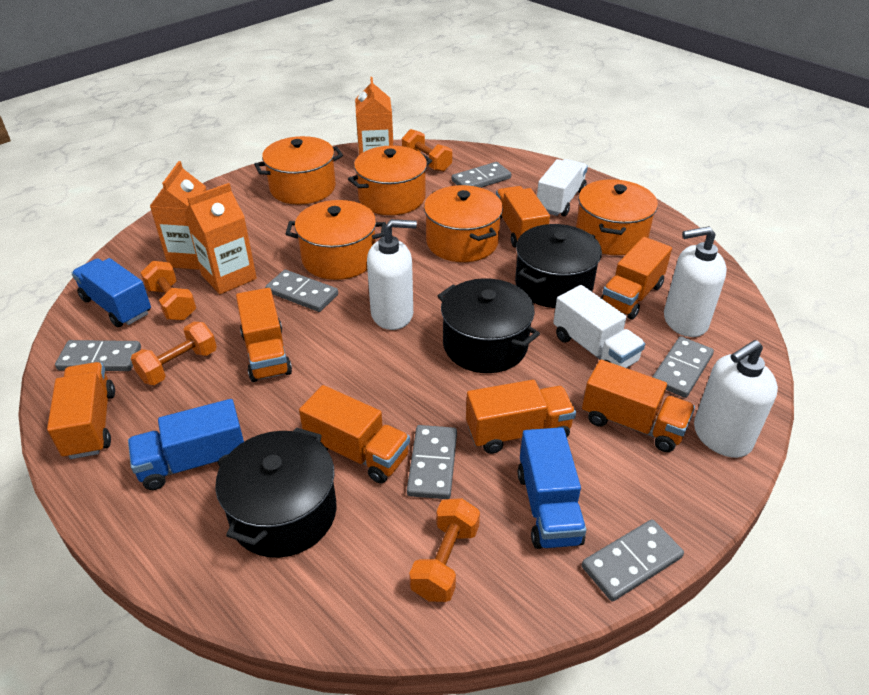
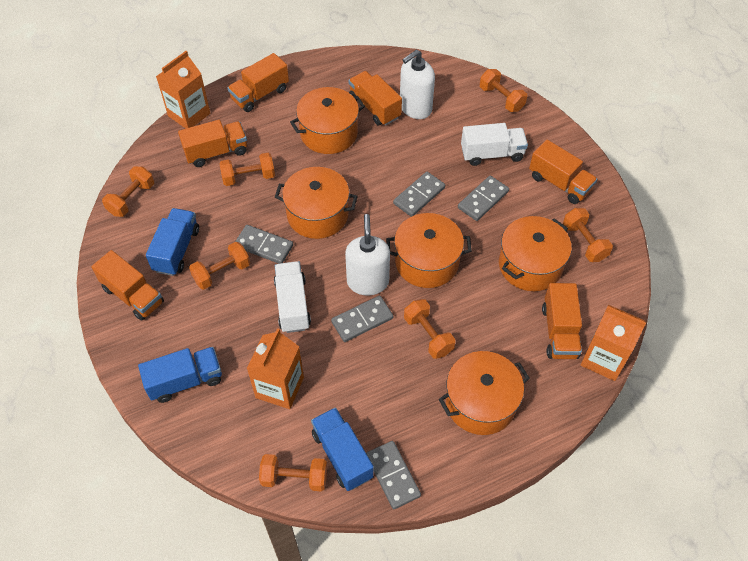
black pot: 3 -> 0
grey domino: 6 -> 5
orange dumbbell: 4 -> 7
orange truck: 7 -> 6
white soap dispenser: 3 -> 2

